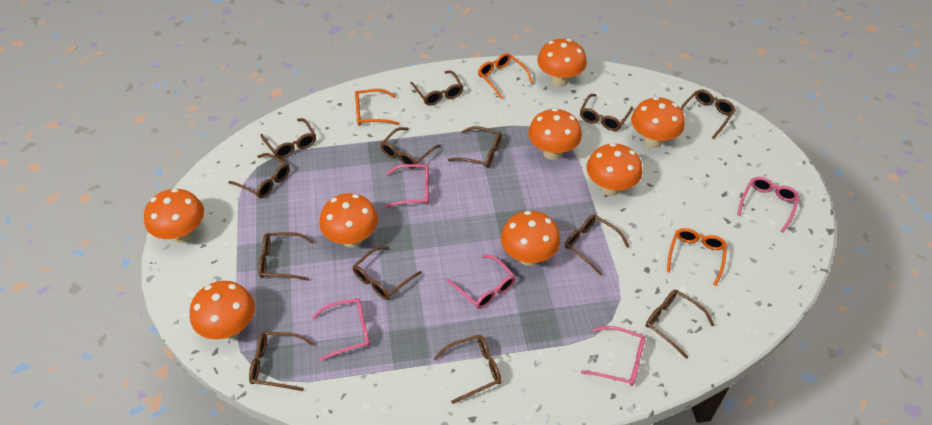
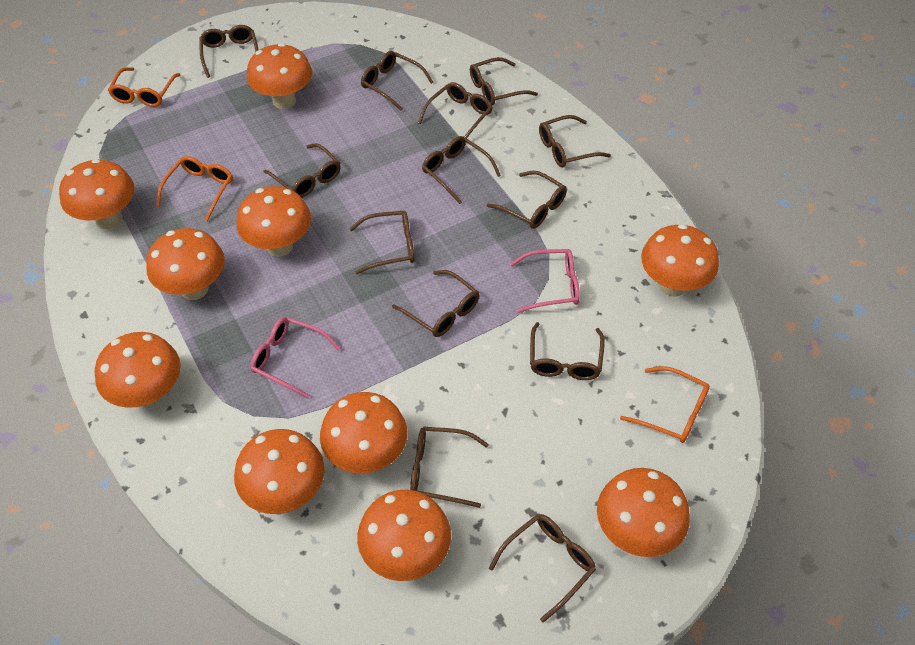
orange mushroom: 8 -> 10
pink glasses: 5 -> 2

